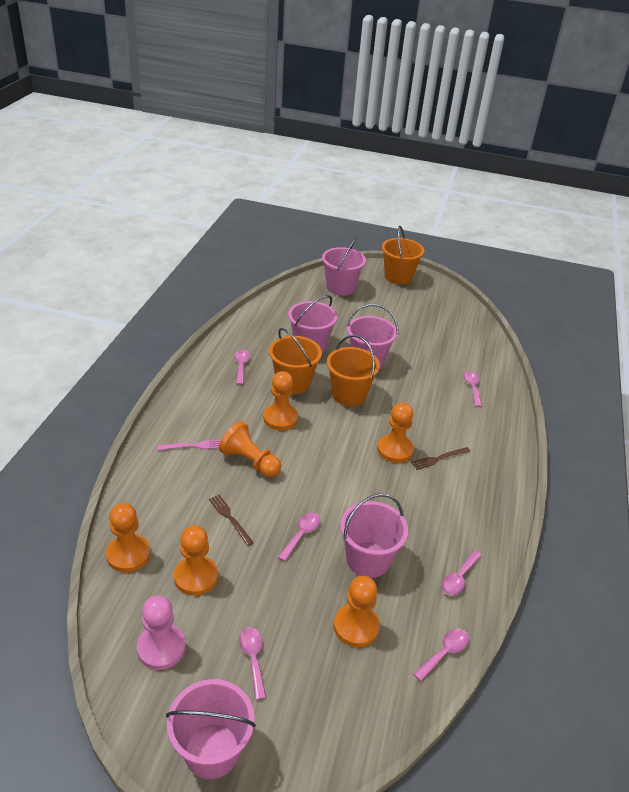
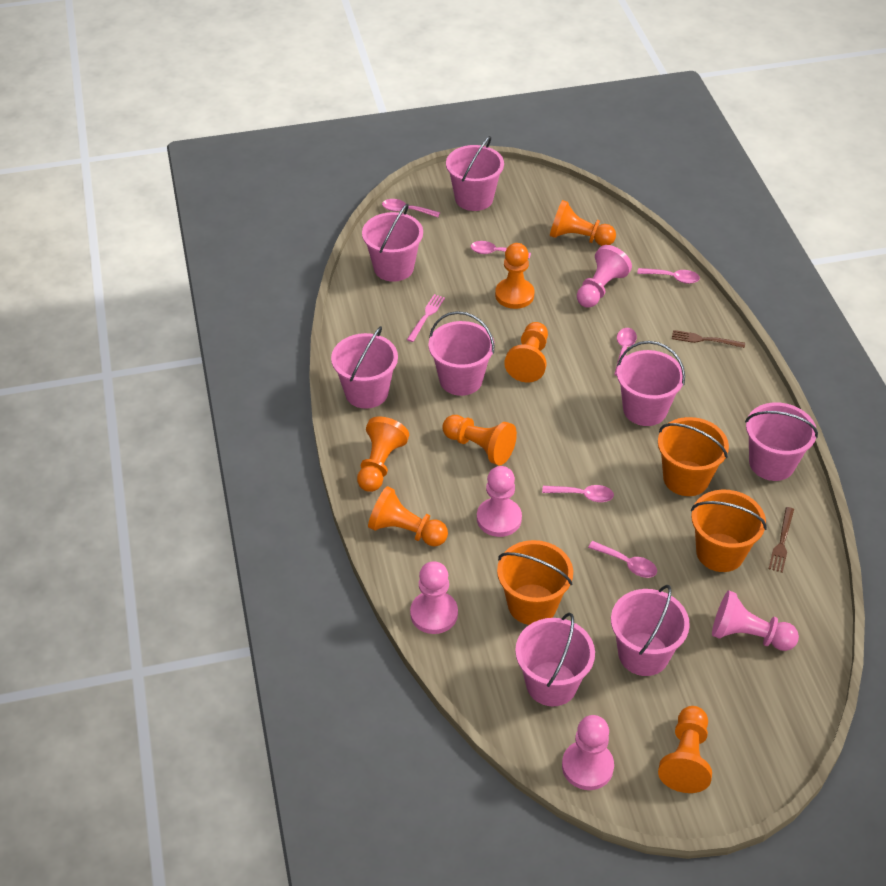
orange pawn: 6 -> 7
pink bucket: 5 -> 8
pink pawn: 1 -> 5

